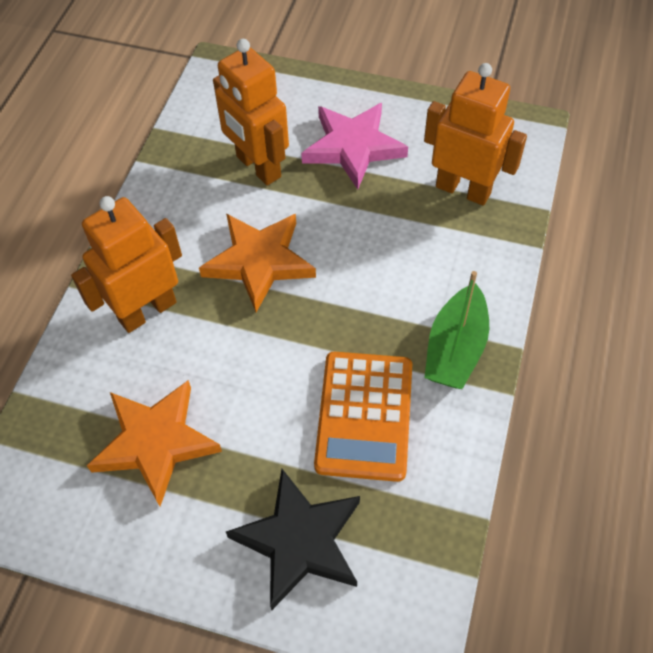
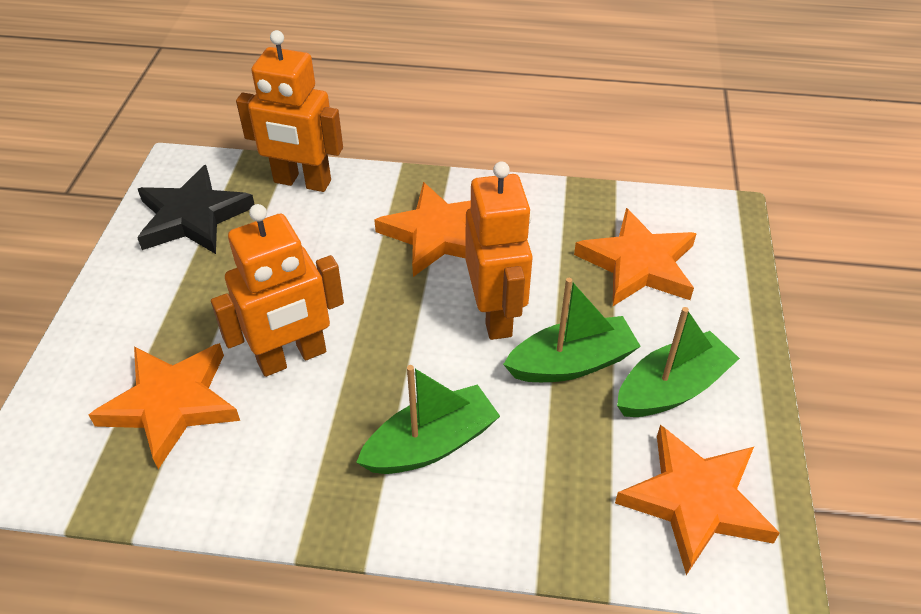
green boat: 1 -> 3
orange calculator: 1 -> 0
orange star: 2 -> 4
pink star: 1 -> 0

